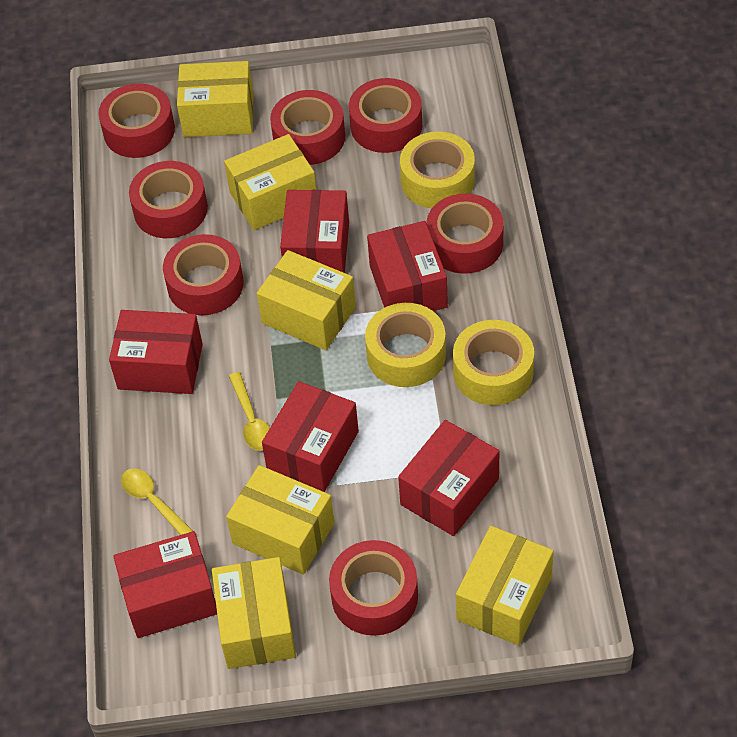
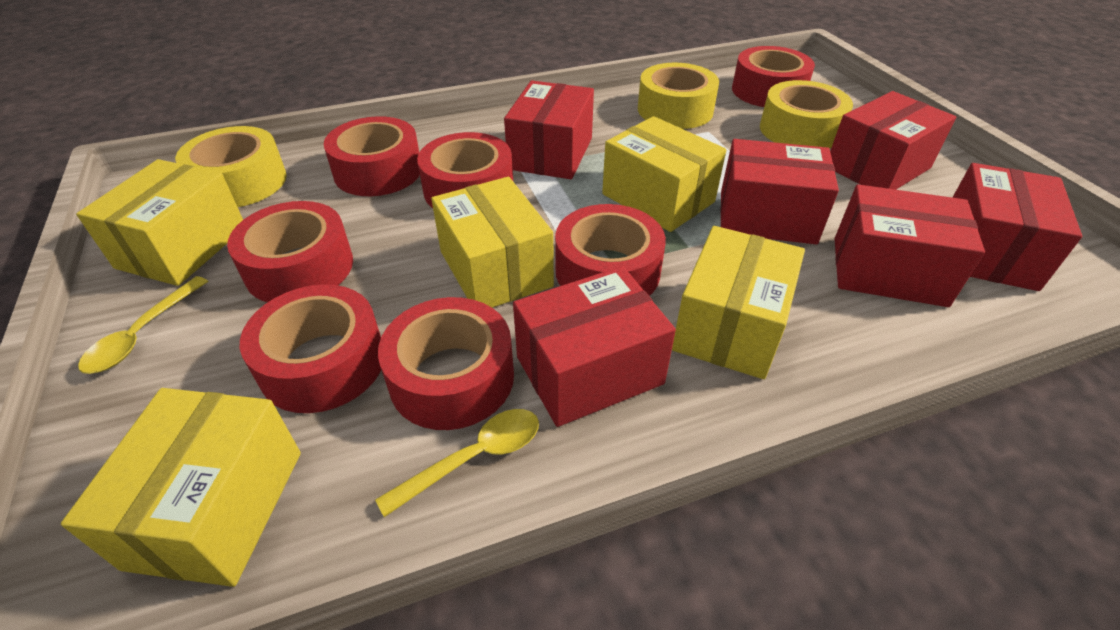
yellow box: 6 -> 5

